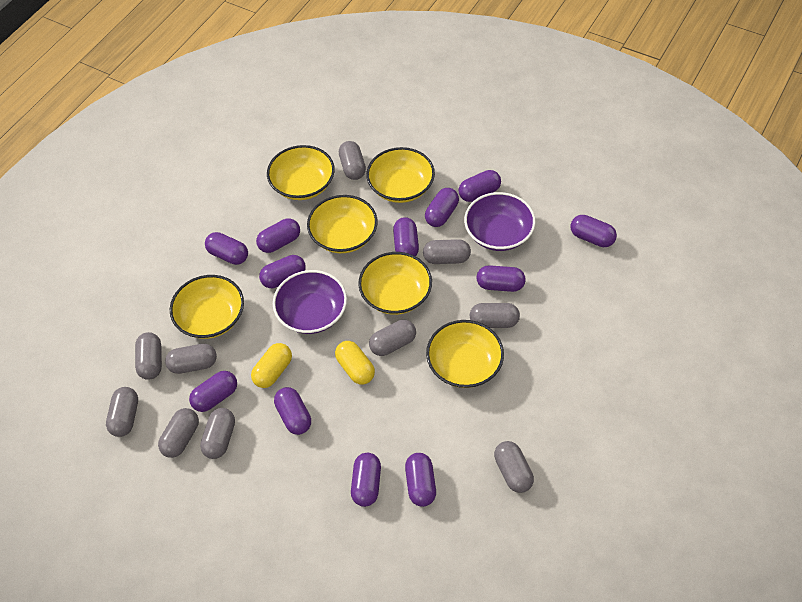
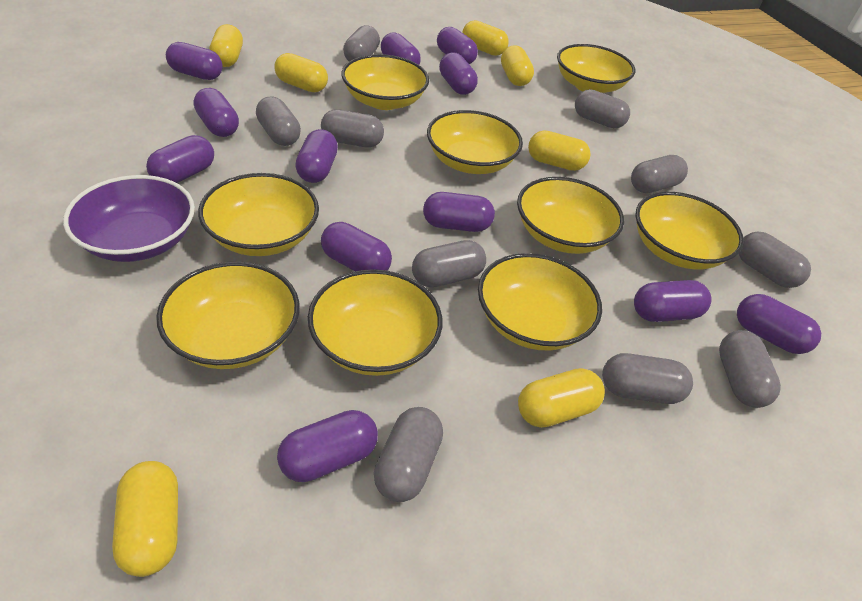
purple bowl: 2 -> 1
yellow bowl: 6 -> 9
yellow capsule: 2 -> 7

